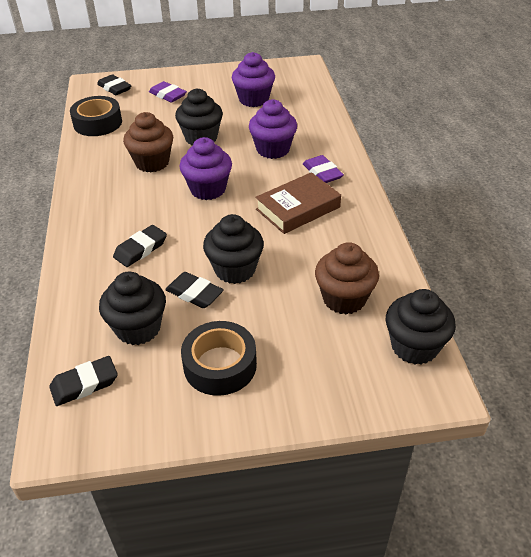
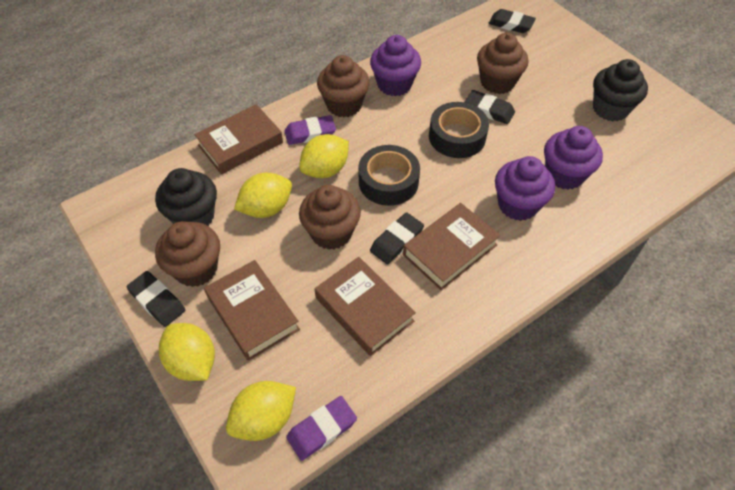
black cupcake: 4 -> 2
brown book: 1 -> 4
brown cupcake: 2 -> 4
yellow lemon: 0 -> 4

